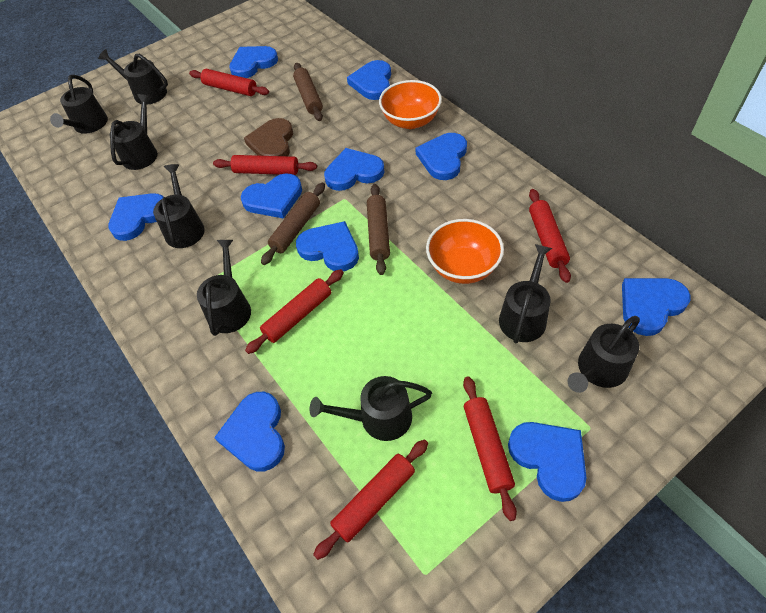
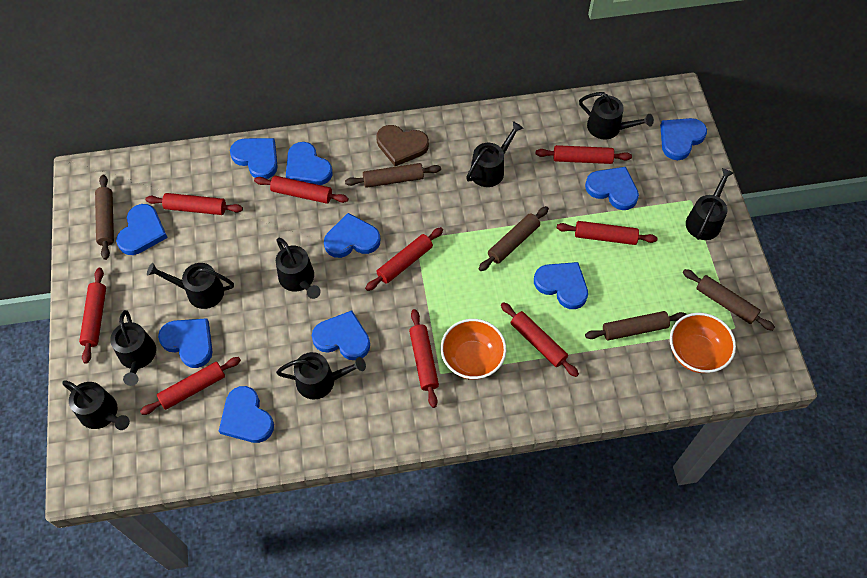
brown rolling pin: 3 -> 5
red rolling pin: 6 -> 9

